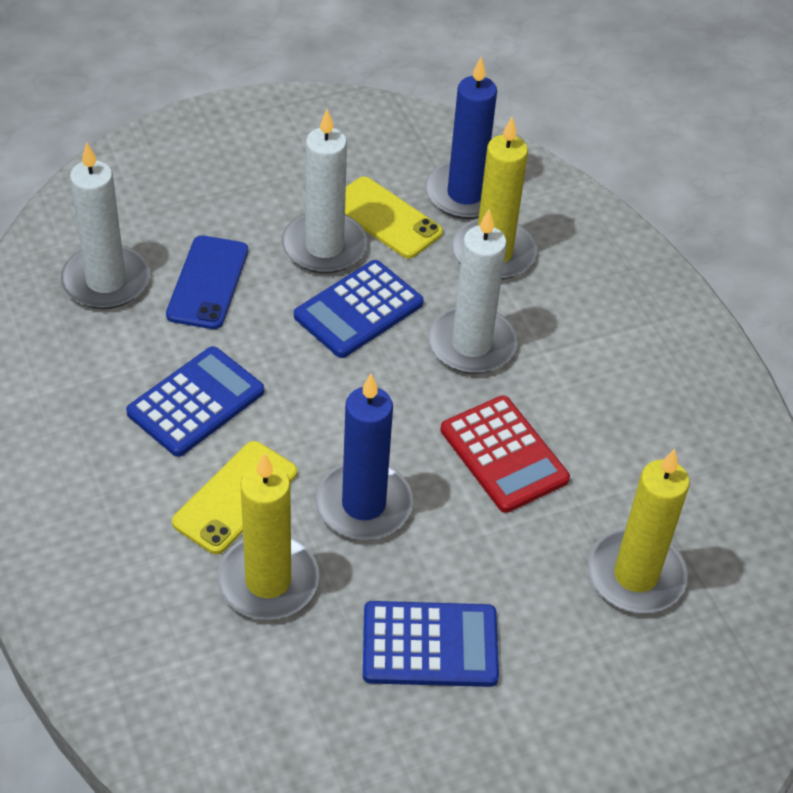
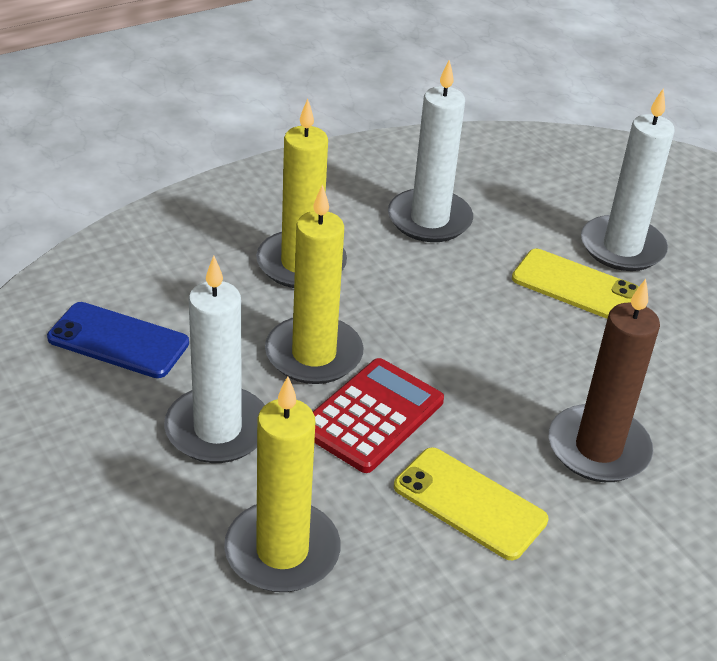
blue calculator: 3 -> 0
blue candle: 2 -> 0
brown candle: 0 -> 1

